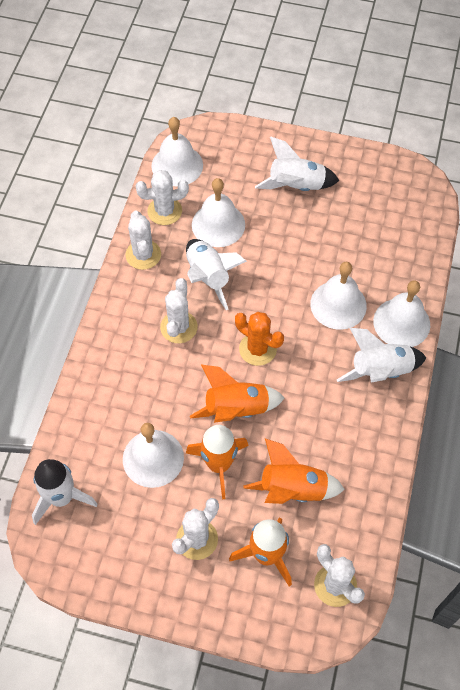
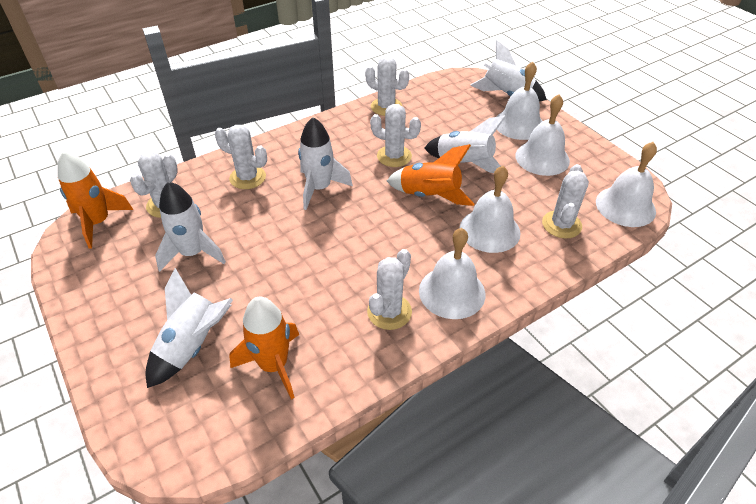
orange cactus: 1 -> 0
orange rocket: 4 -> 3
white cactus: 5 -> 6
white rocket: 4 -> 5

